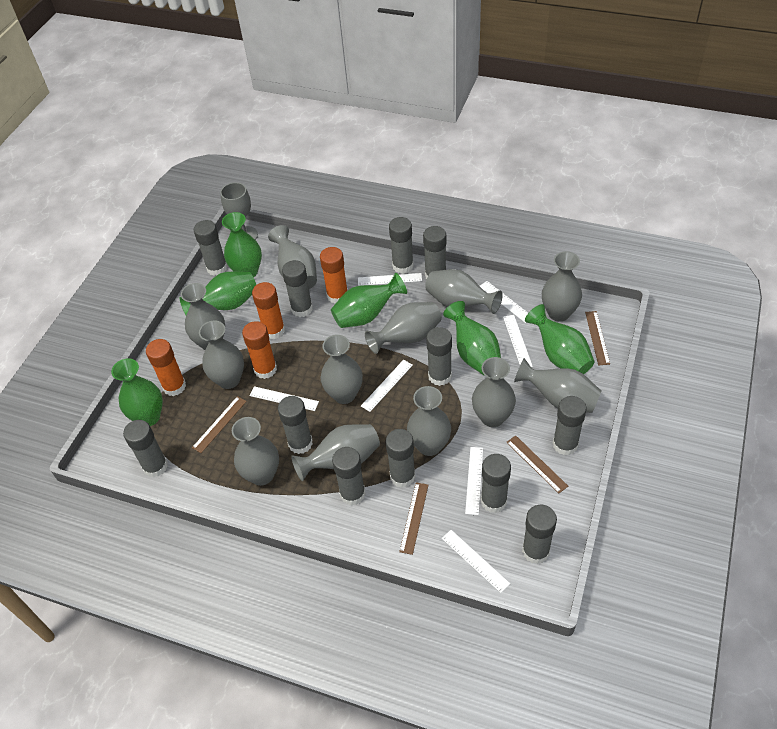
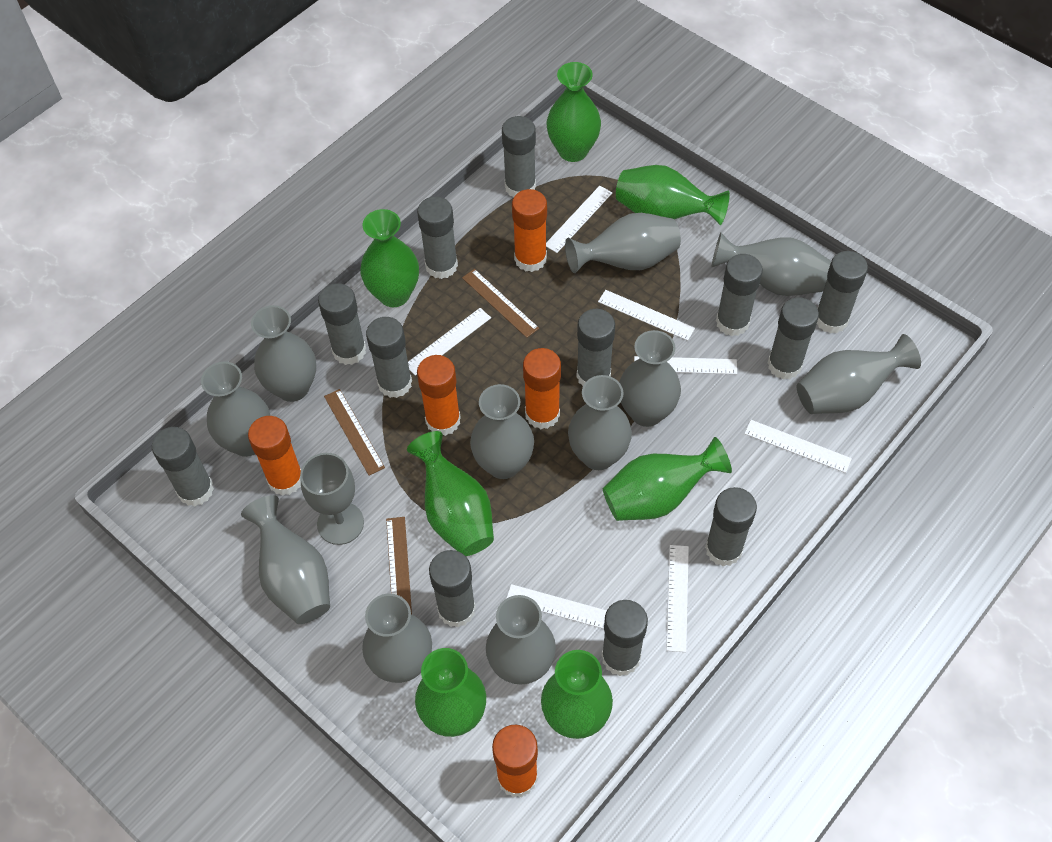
brown ruler: 4 -> 3
green vase: 6 -> 7
grey vase: 12 -> 11
orange glue stick: 4 -> 5

